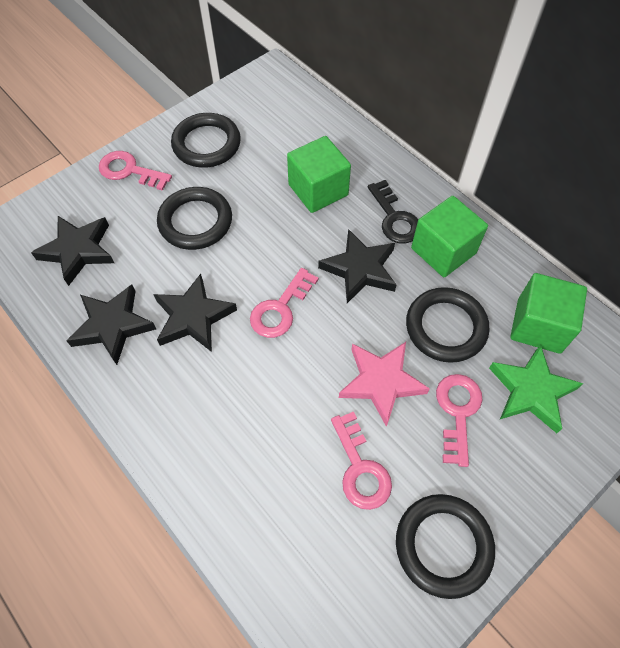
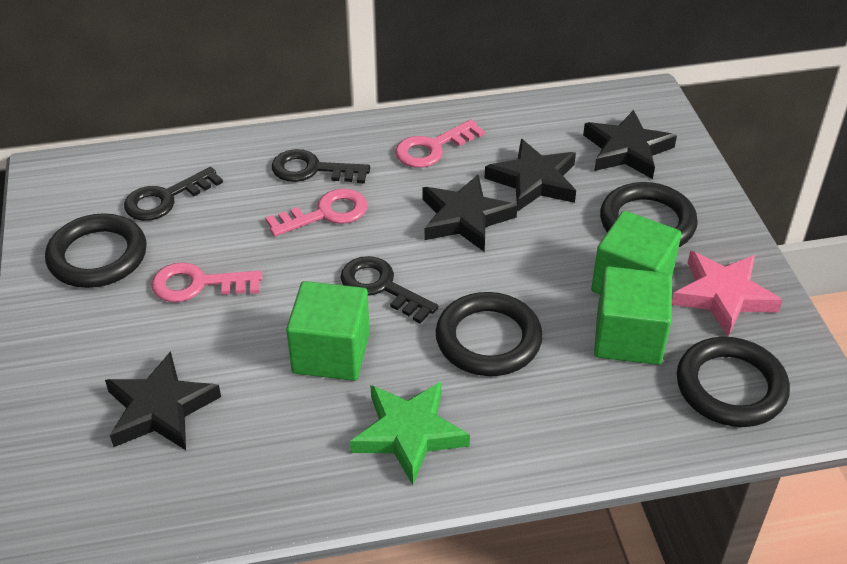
black key: 1 -> 3
pink key: 4 -> 3

